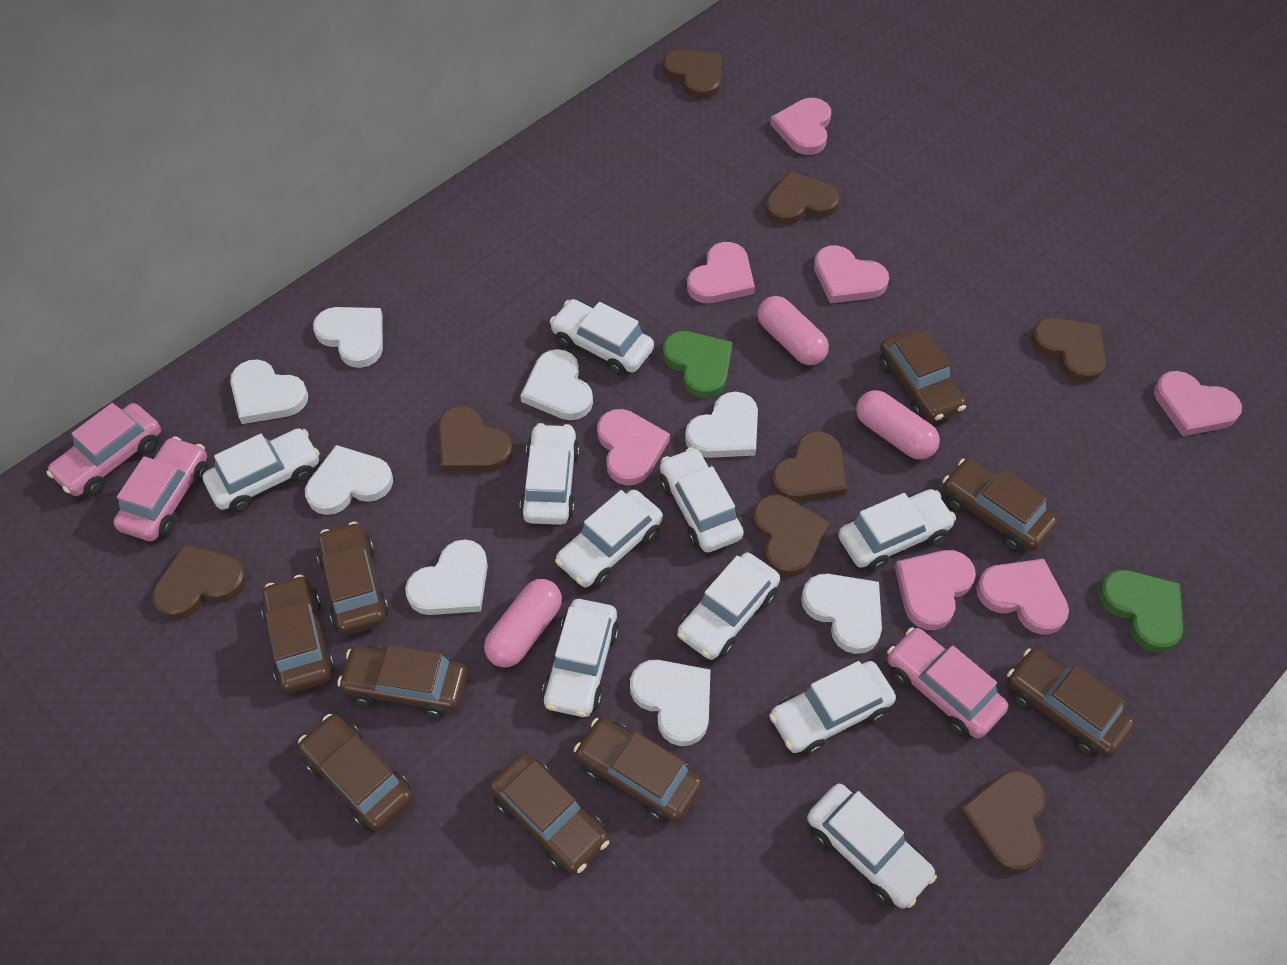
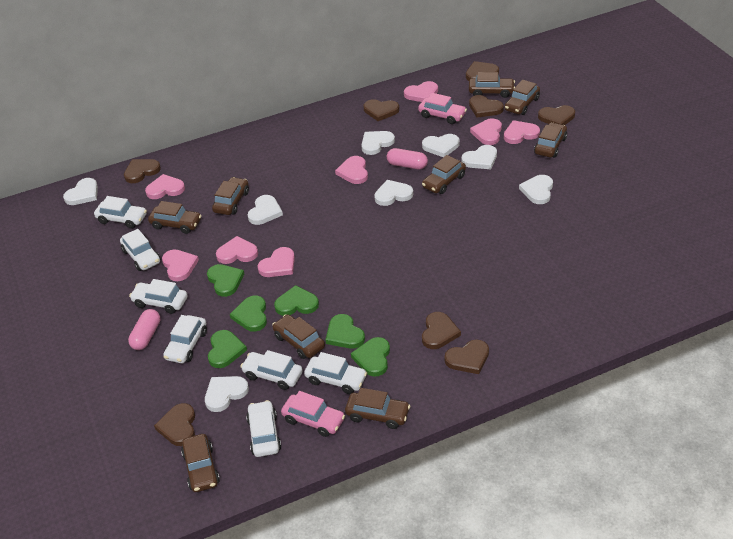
green heart: 2 -> 6
pink capsule: 3 -> 2
pink car: 3 -> 2
pink heart: 7 -> 8
white car: 10 -> 7

